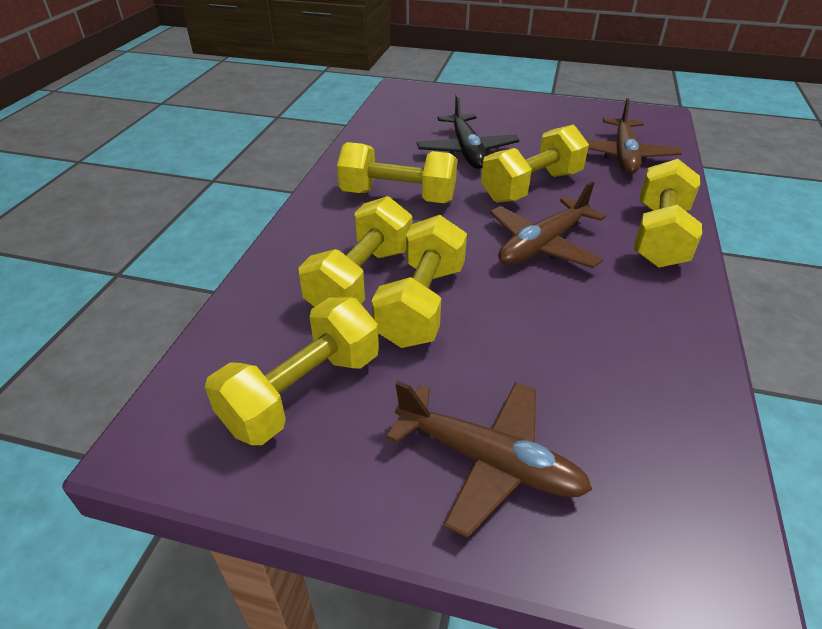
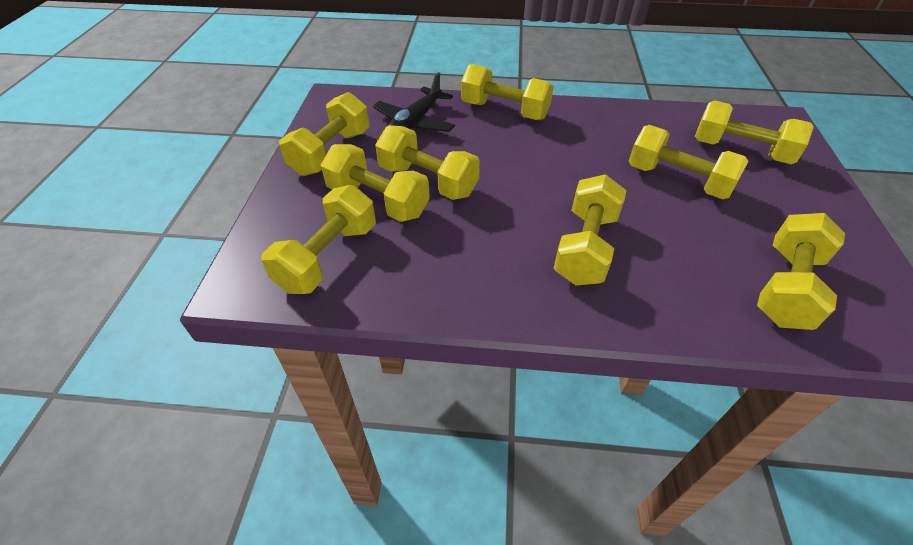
brown plane: 3 -> 0
yellow dumbbell: 6 -> 9

